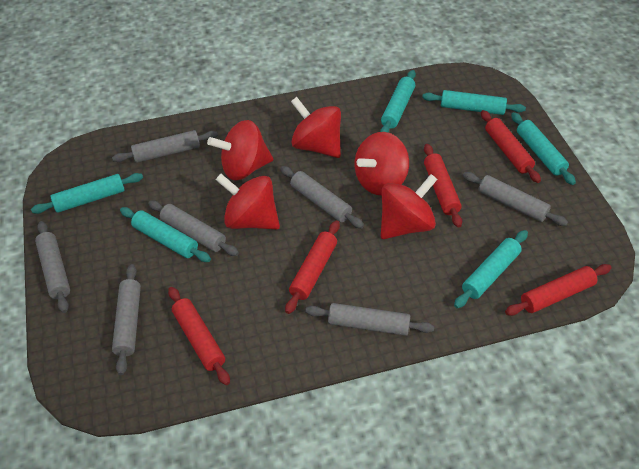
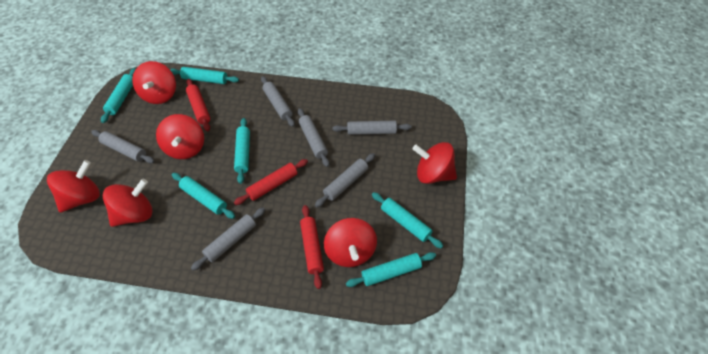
grey rolling pin: 7 -> 6
red rolling pin: 5 -> 3
red spinning top: 5 -> 6

